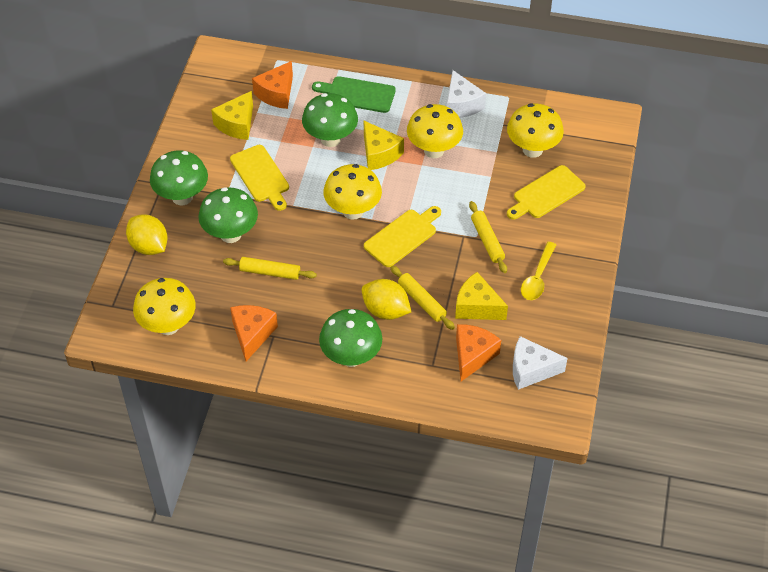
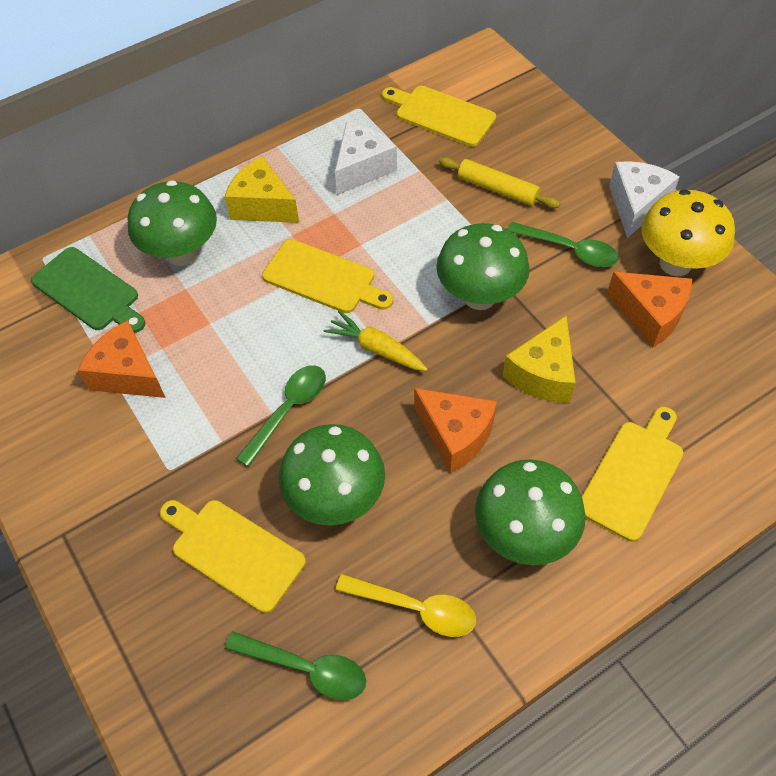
green spoon: 0 -> 3
yellow carrot: 0 -> 1
yellow cheese: 3 -> 2
yellow cutting board: 3 -> 4
yellow lemon: 2 -> 0
yellow mushroom: 4 -> 1
yellow rolling pin: 3 -> 1

